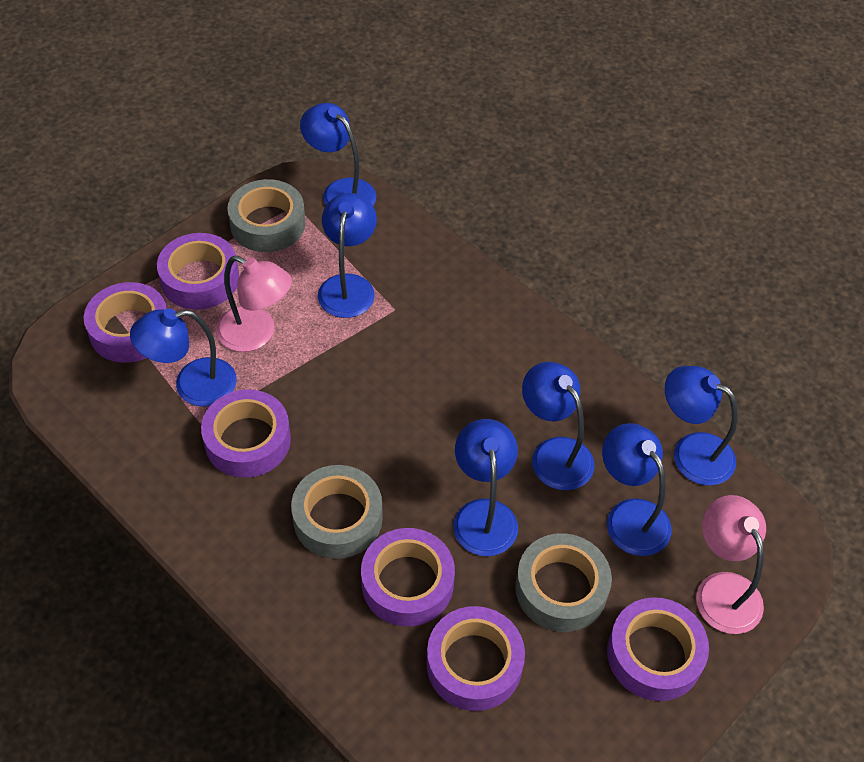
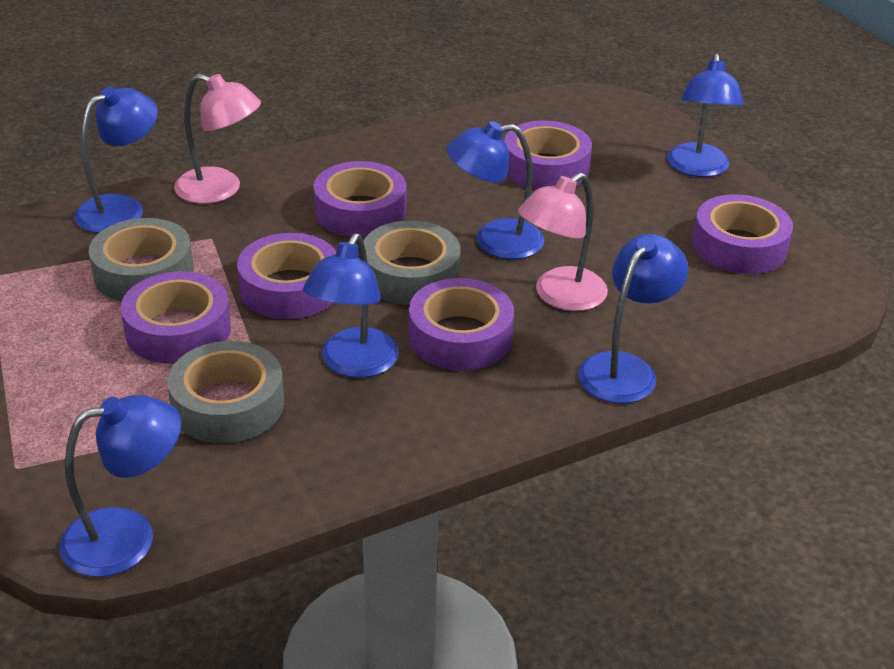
blue lamp: 7 -> 6

